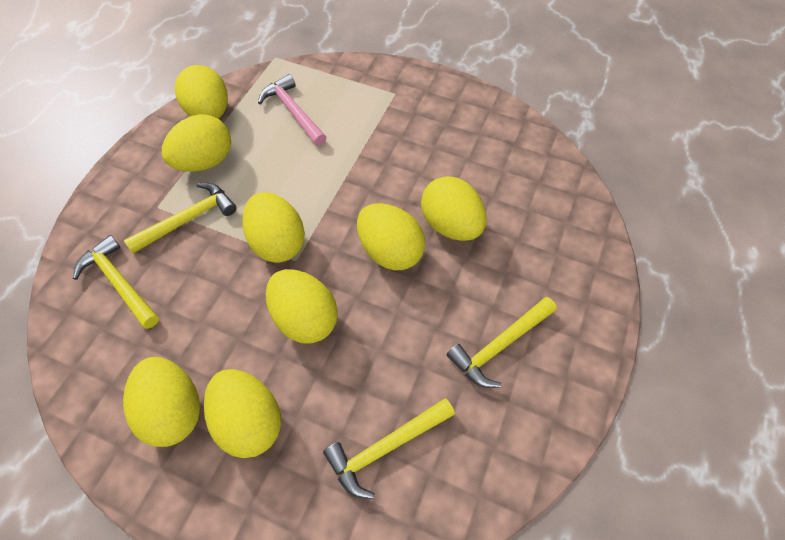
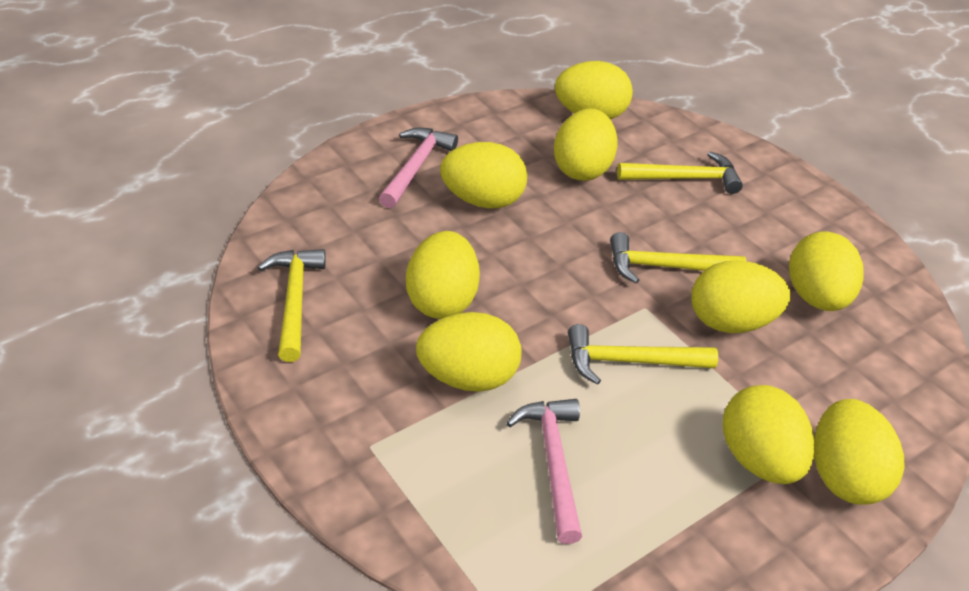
pink hammer: 1 -> 2
yellow egg: 8 -> 9

